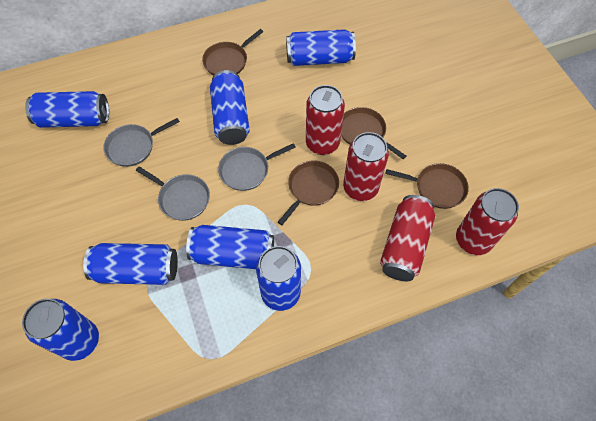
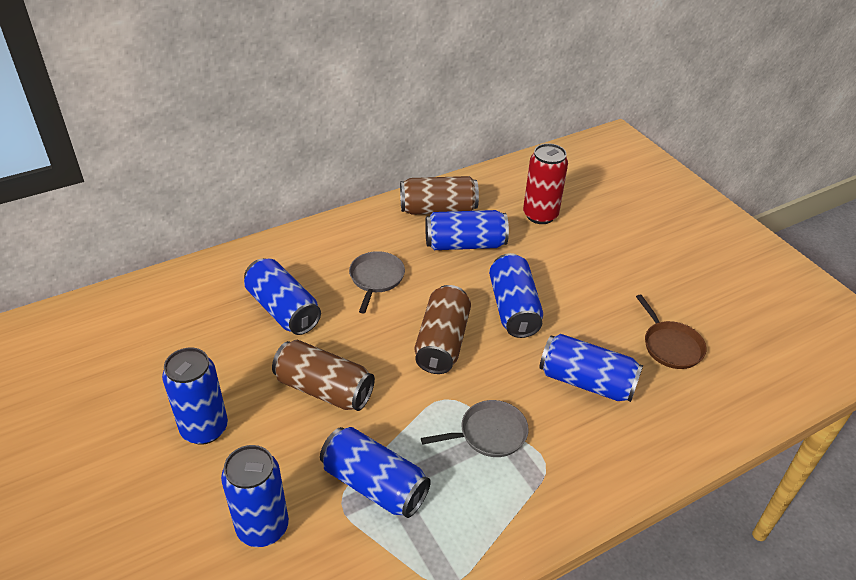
brown can: 0 -> 3
brown pan: 4 -> 1
grey pan: 3 -> 2
red can: 4 -> 1

